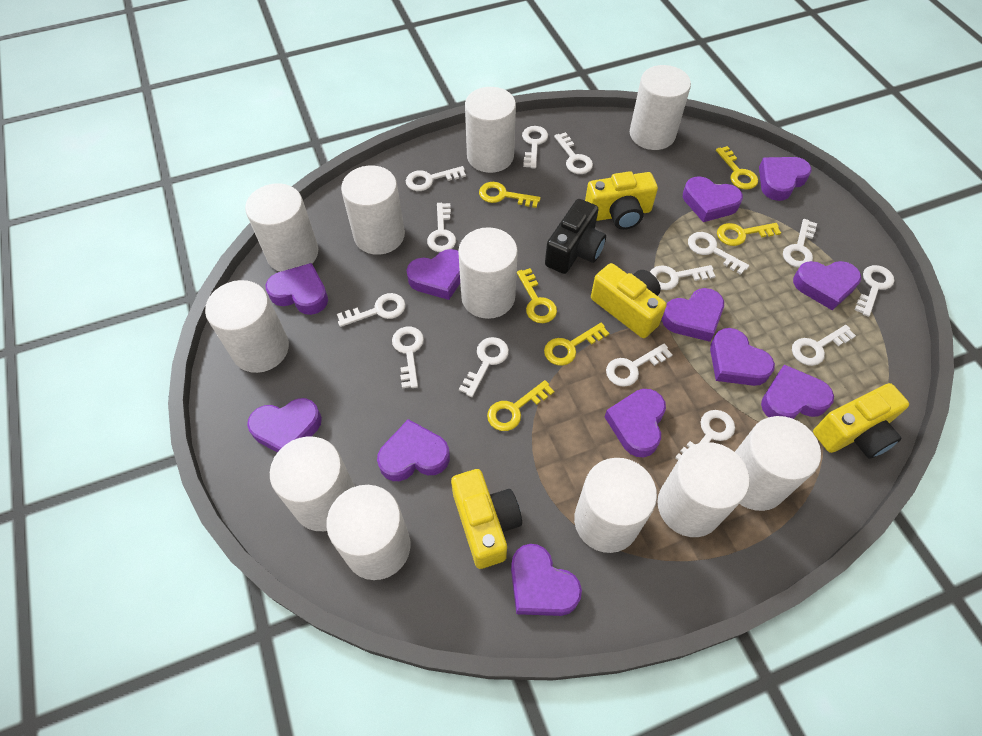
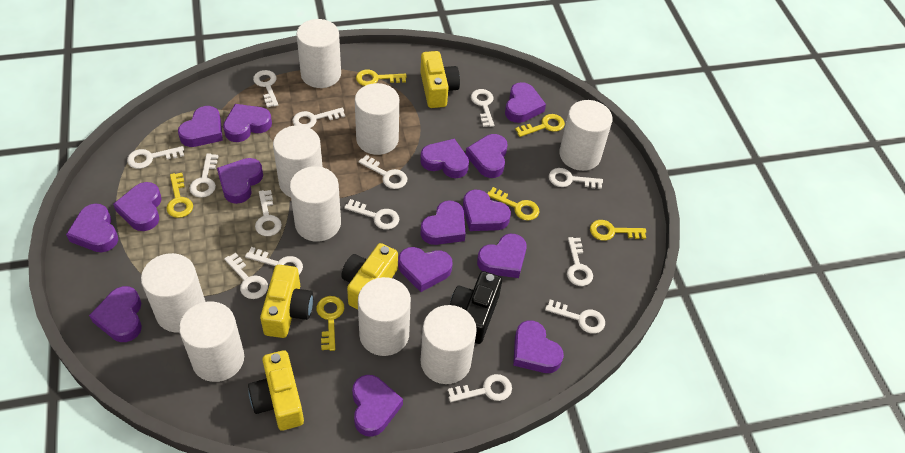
purple heart: 12 -> 15
white cylinder: 11 -> 9

